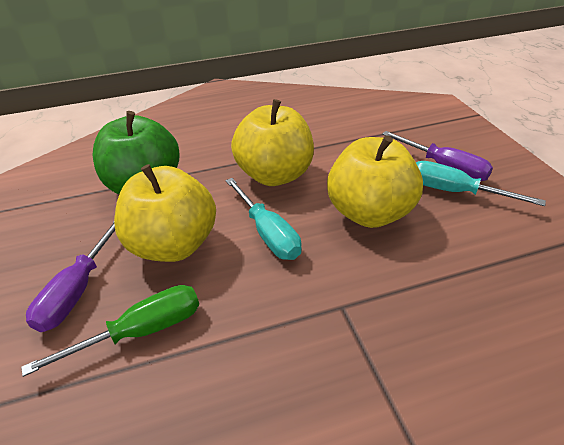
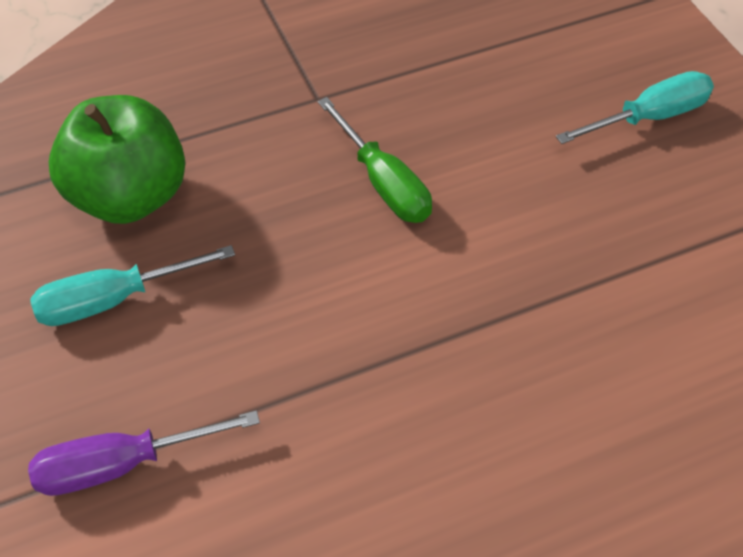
purple screwdriver: 2 -> 1
yellow apple: 3 -> 0

